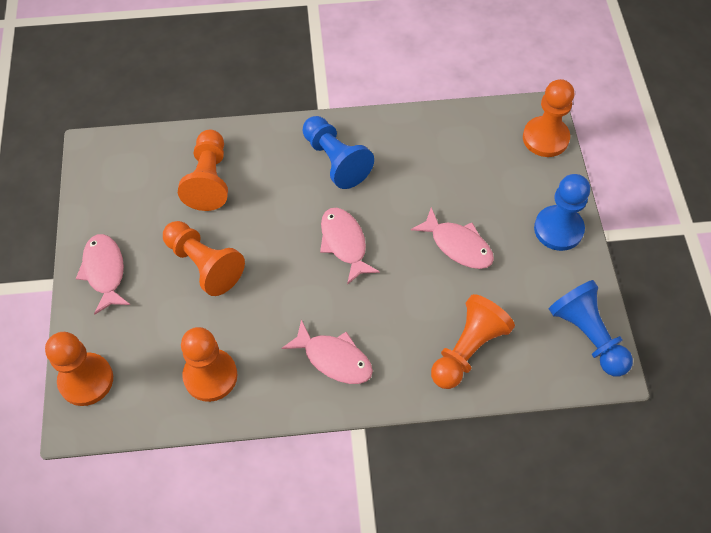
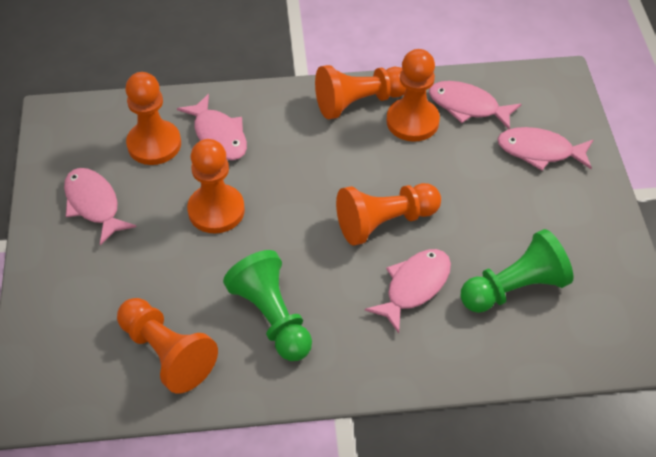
blue pawn: 3 -> 0
green pawn: 0 -> 2
pink fish: 4 -> 5

